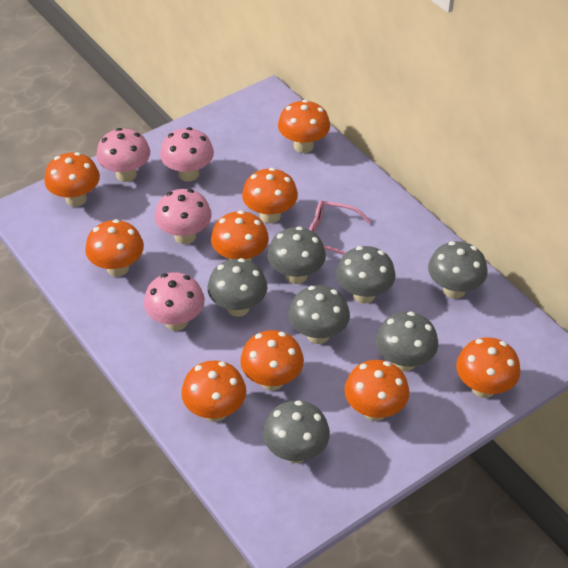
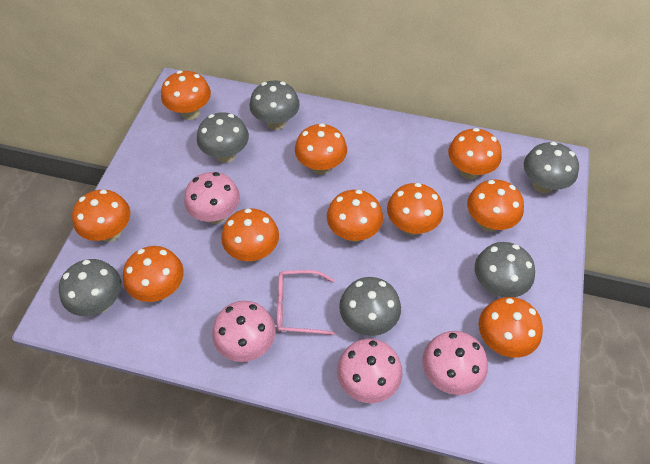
grey mushroom: 7 -> 6
orange mushroom: 9 -> 10

